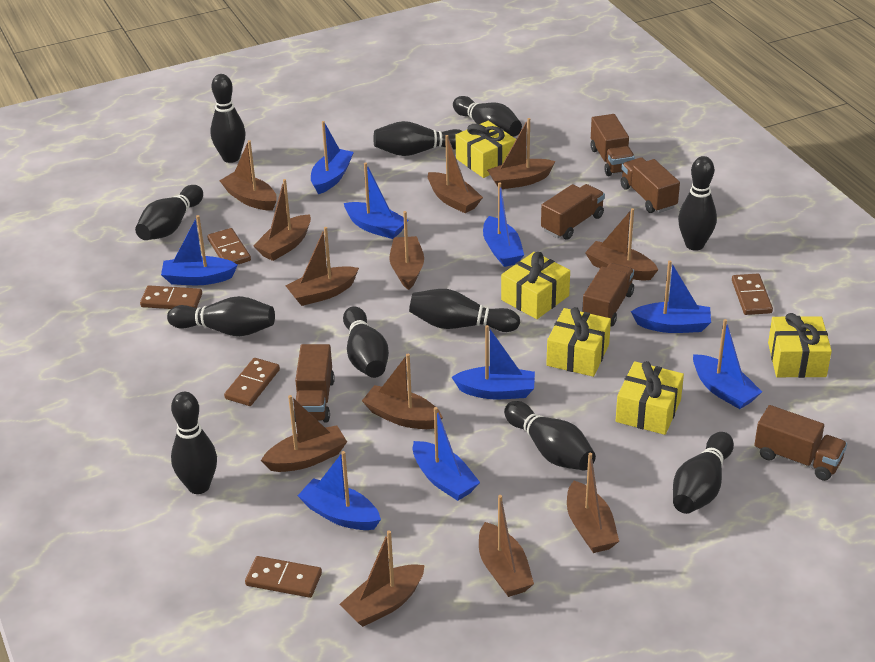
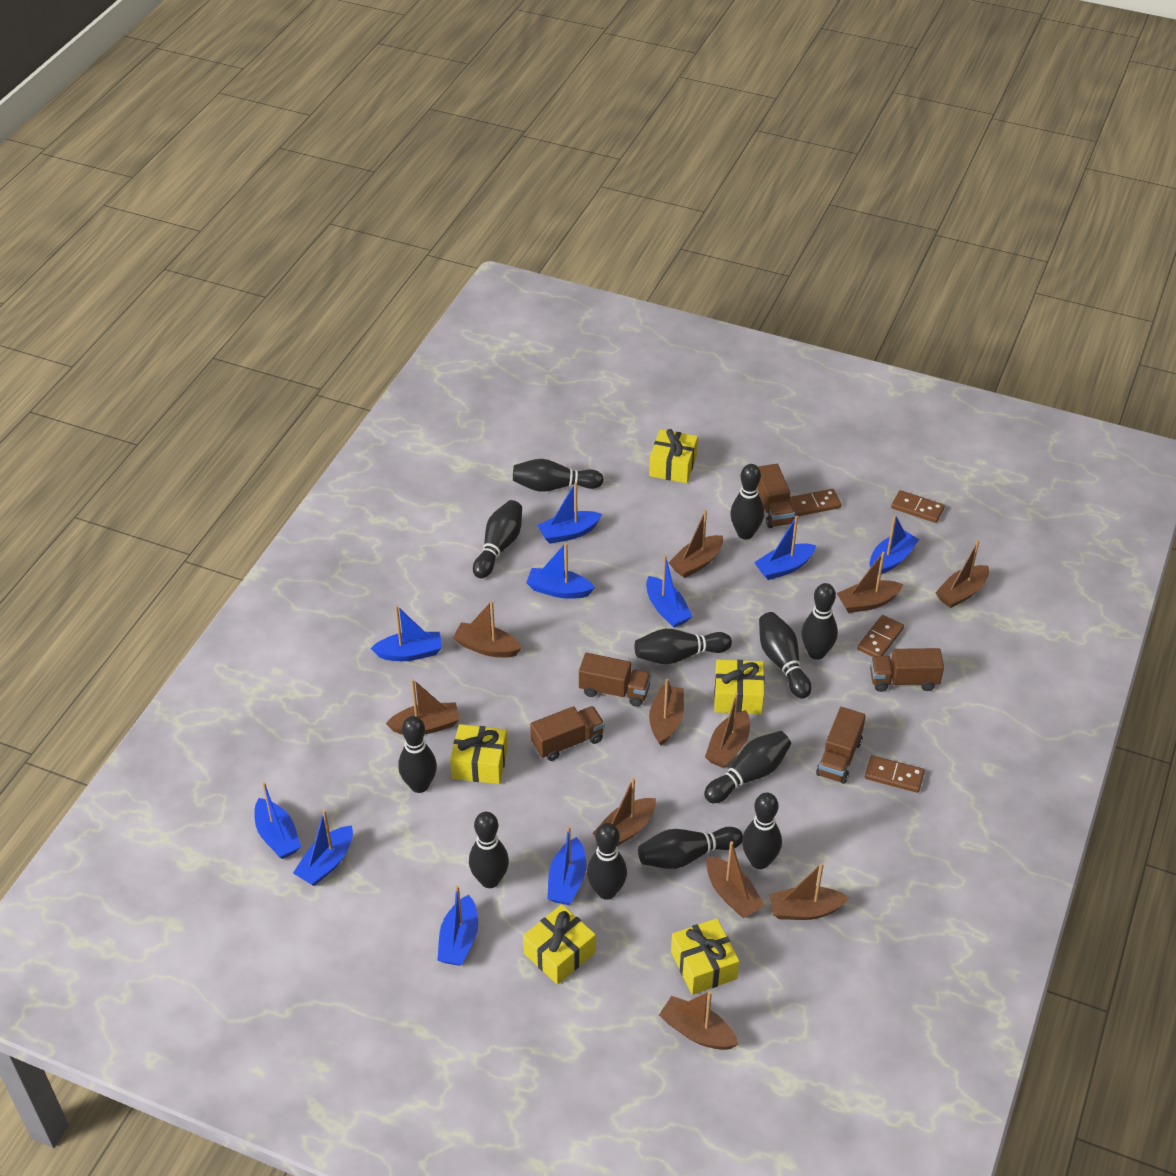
black bowling pin: 11 -> 12
blue boat: 9 -> 10
brown boat: 12 -> 11
brown domino: 5 -> 4
brown truck: 6 -> 5

